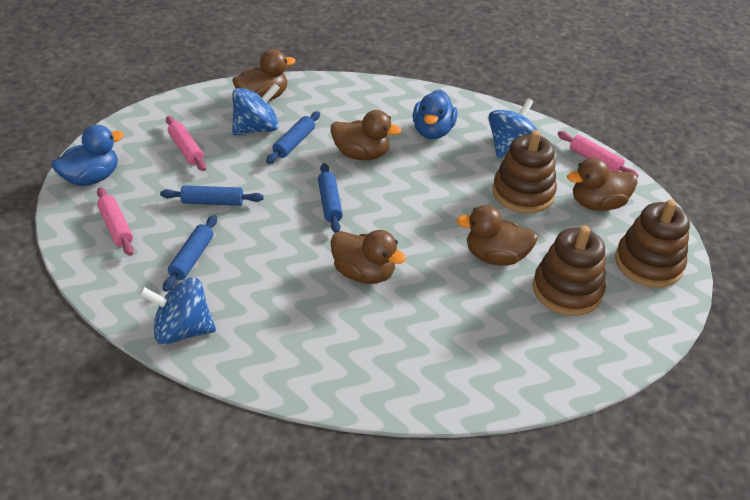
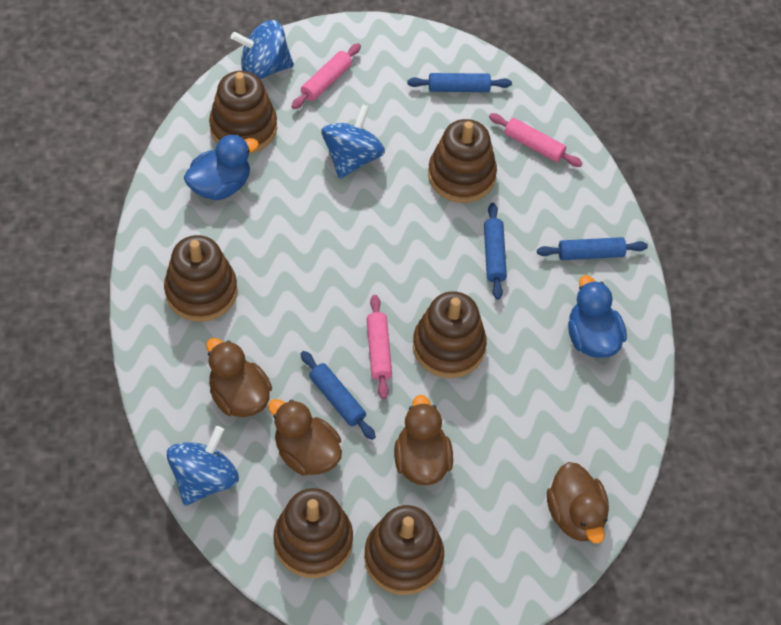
brown duck: 5 -> 4
brown stacking toy: 3 -> 6

